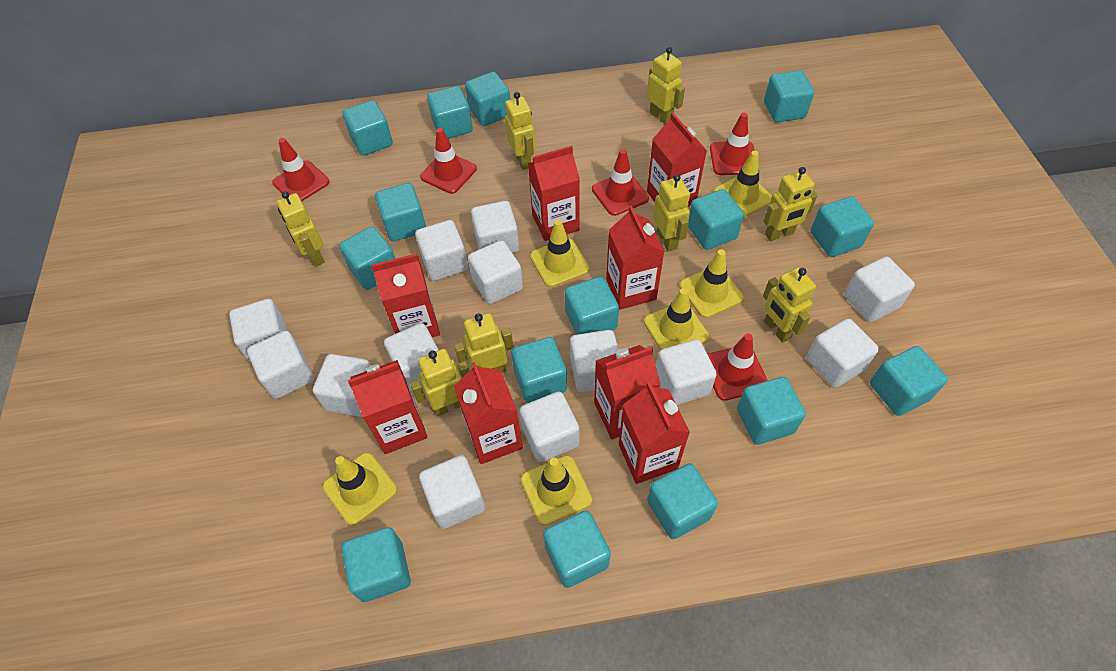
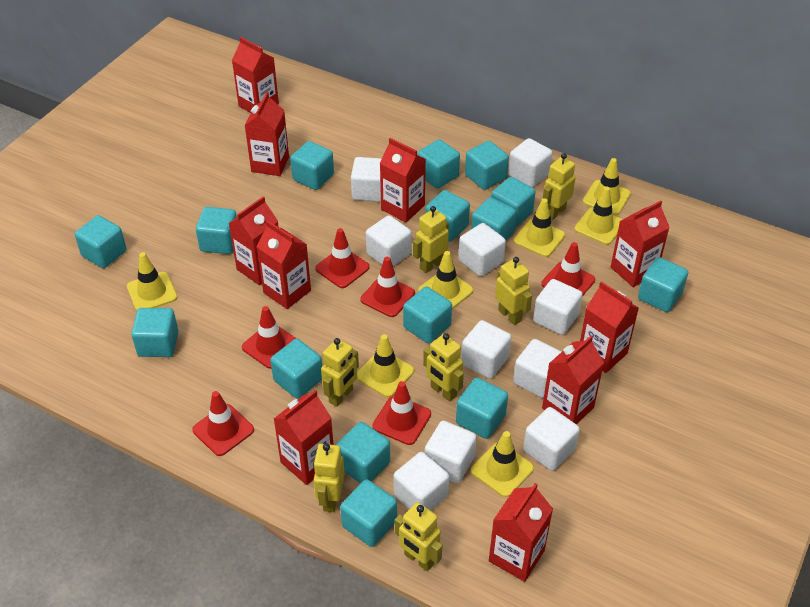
red carton: 8 -> 10
red traffic cone: 5 -> 6
white cube: 13 -> 10
yellow robot: 8 -> 7
yellow traffic cone: 6 -> 7

